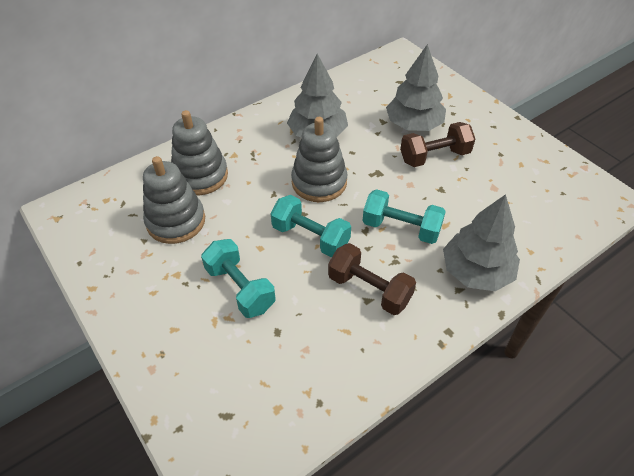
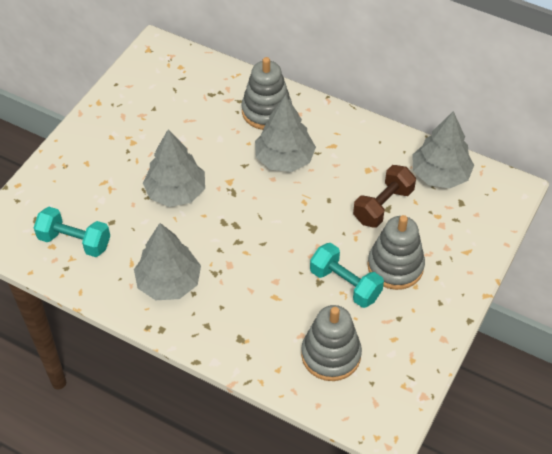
brown dumbbell: 2 -> 1
grey tree: 3 -> 4
turquoise dumbbell: 3 -> 2

